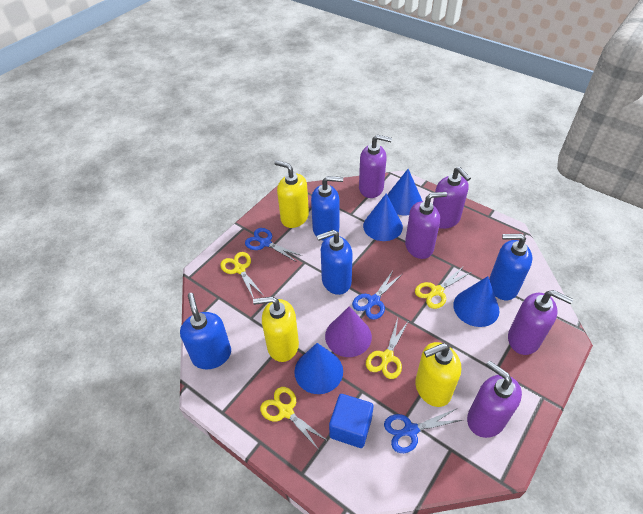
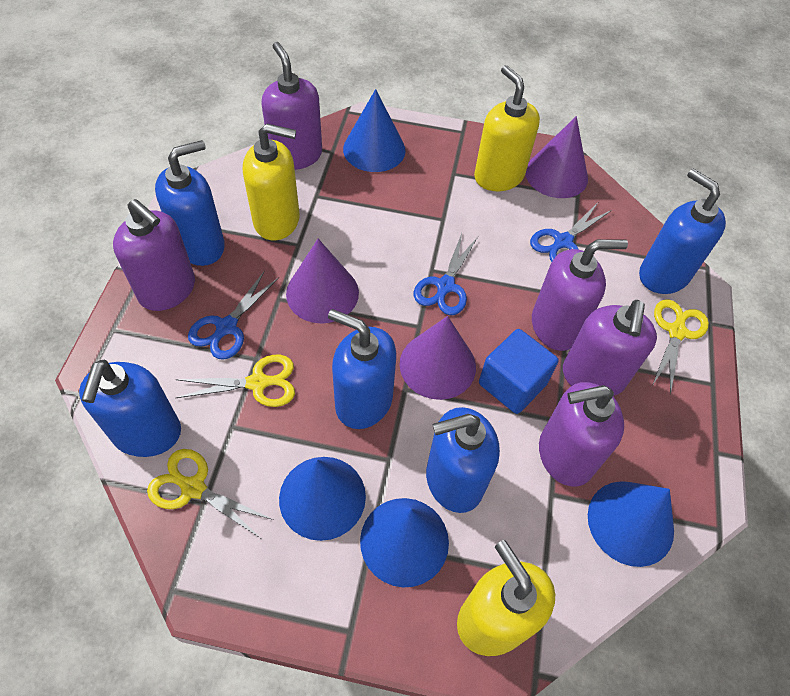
blue soap dispenser: 4 -> 5
purple cone: 1 -> 3
yellow scissors: 4 -> 3

